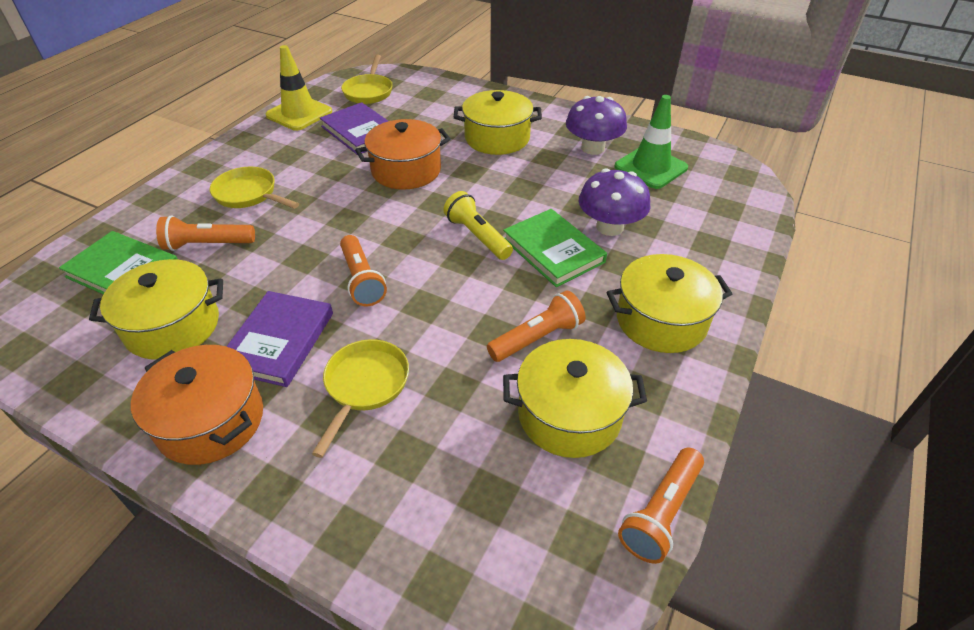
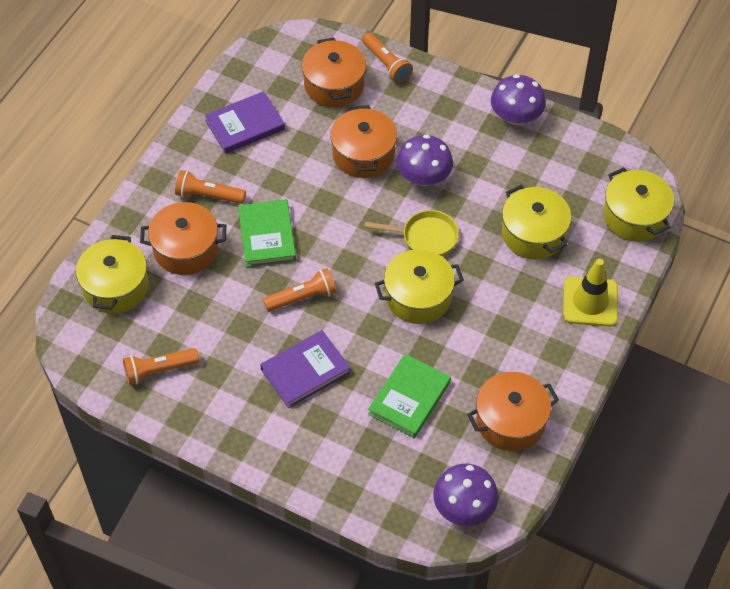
green traffic cone: 1 -> 0
orange pot: 2 -> 4
purple mushroom: 2 -> 3
yellow flashlight: 1 -> 0
yellow pan: 3 -> 1

